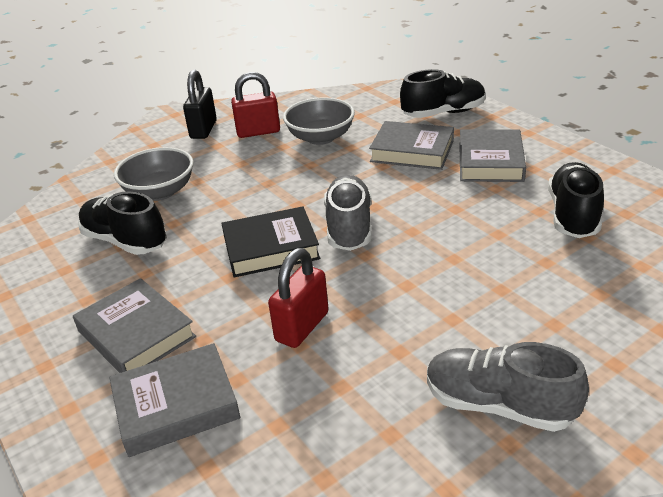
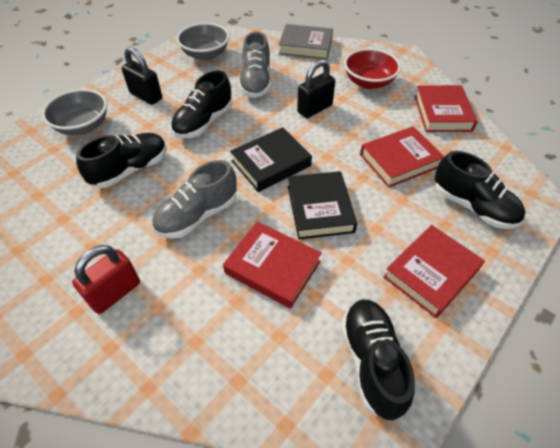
black book: 1 -> 2
black padlock: 1 -> 2
black shoe: 3 -> 4
grey book: 4 -> 1
red book: 0 -> 4
red bowl: 0 -> 1
red padlock: 2 -> 1

